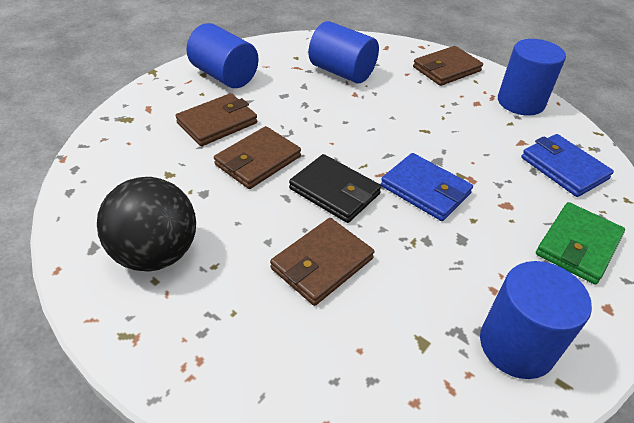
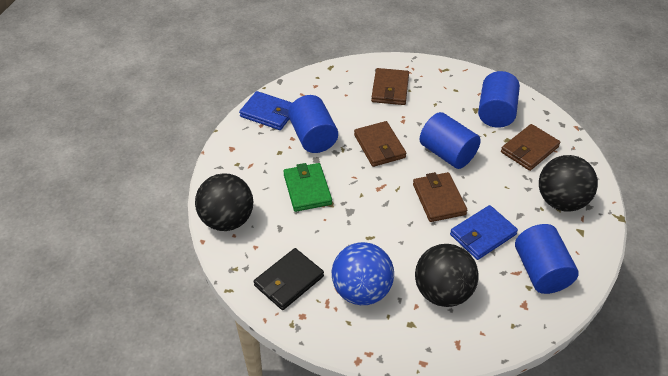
black ball: 1 -> 3
blue ball: 0 -> 1

